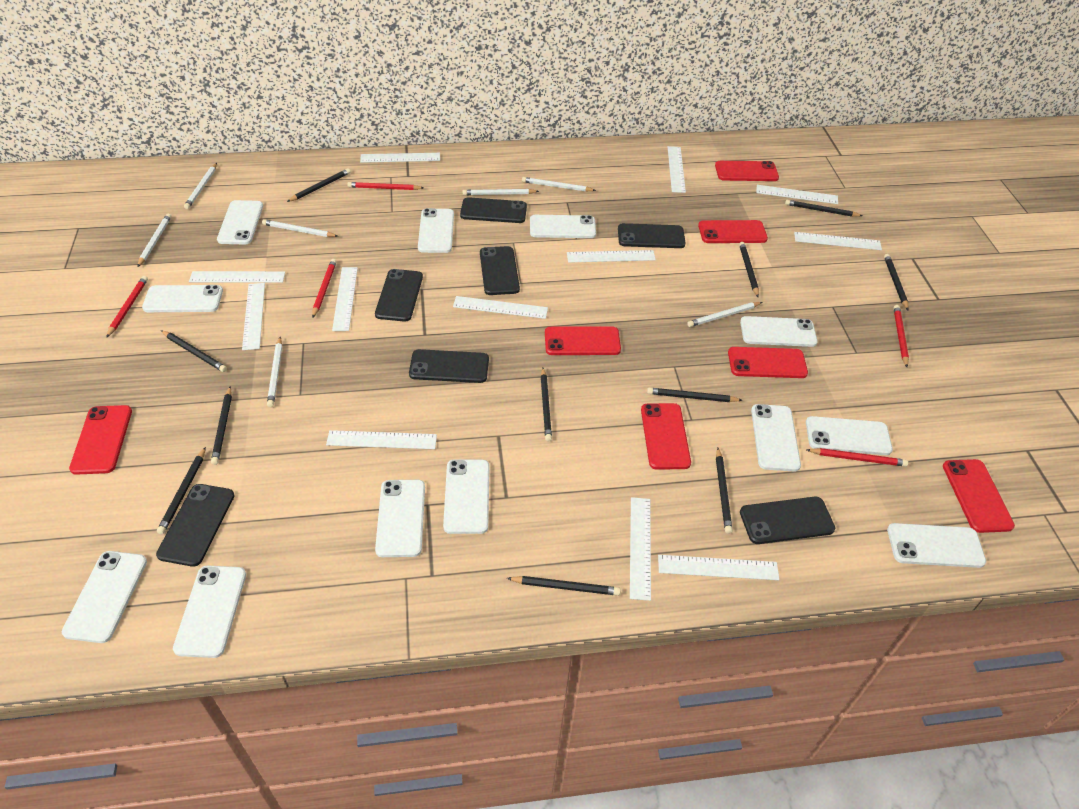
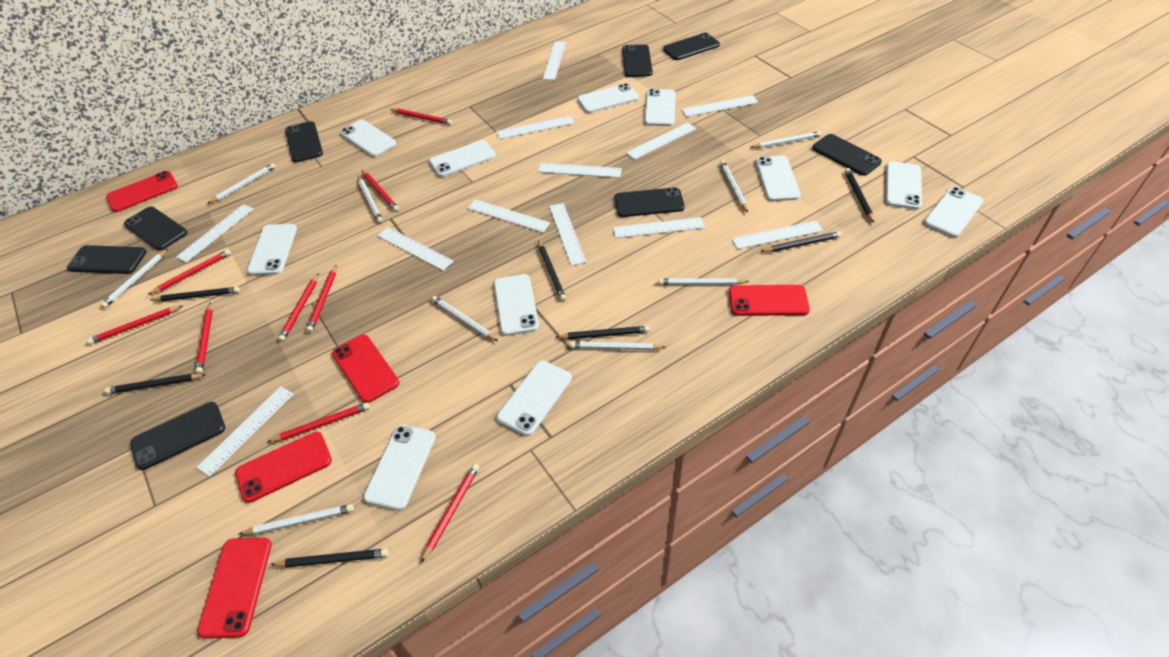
black pencil: 11 -> 7
black phone: 7 -> 8
red pencil: 5 -> 9
red phone: 7 -> 5
white pencil: 7 -> 9
white phone: 12 -> 11

